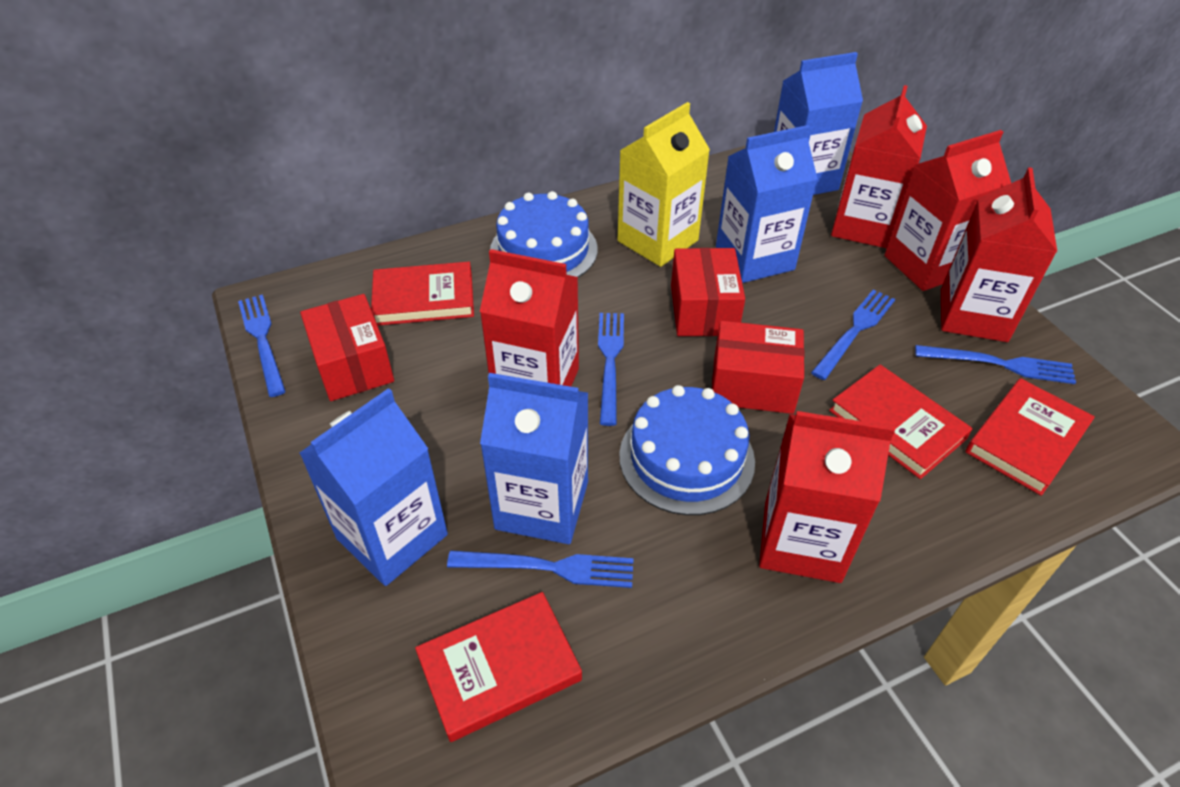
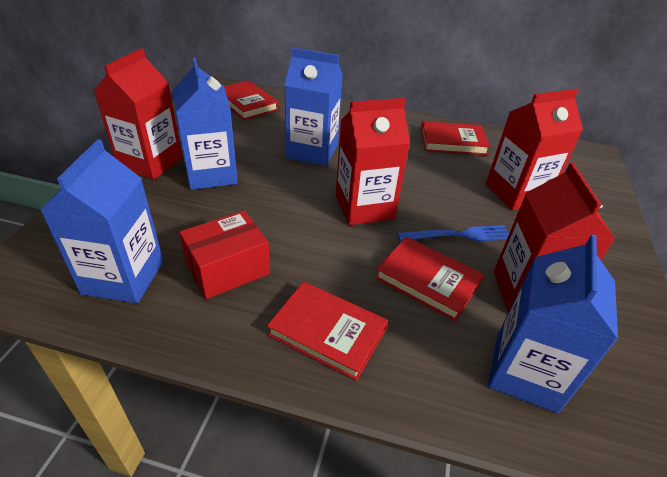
blue cake: 2 -> 0
blue fork: 5 -> 1
red box: 3 -> 1
red carton: 5 -> 4
yellow carton: 1 -> 0

